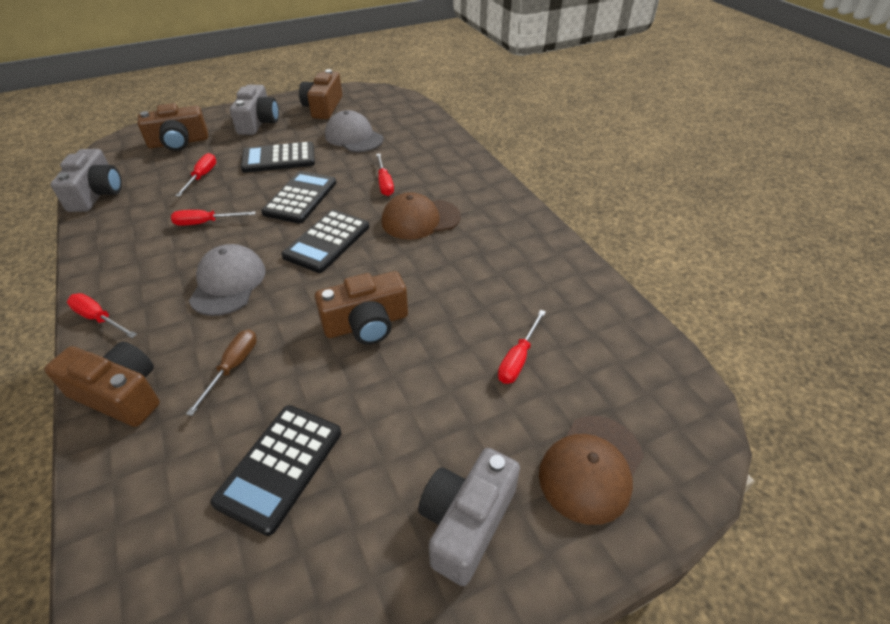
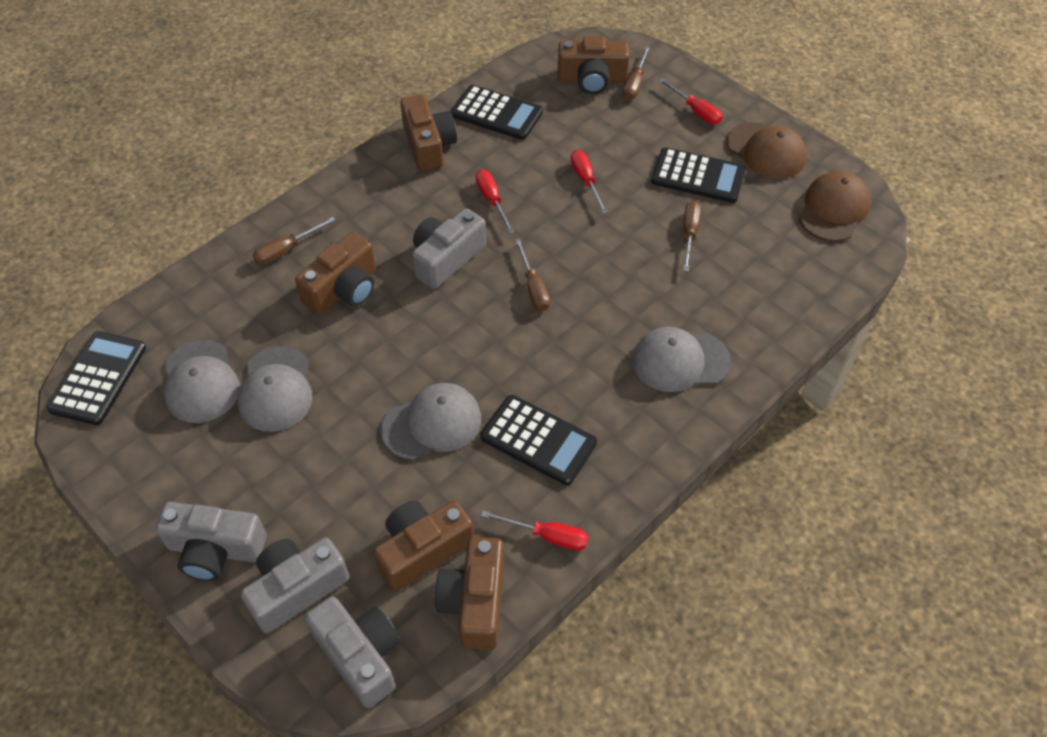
brown camera: 4 -> 5
brown screwdriver: 1 -> 4
grey camera: 3 -> 4
grey cap: 2 -> 4
red screwdriver: 5 -> 4

